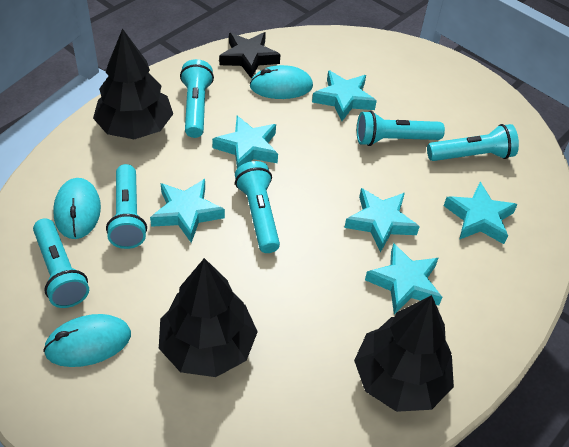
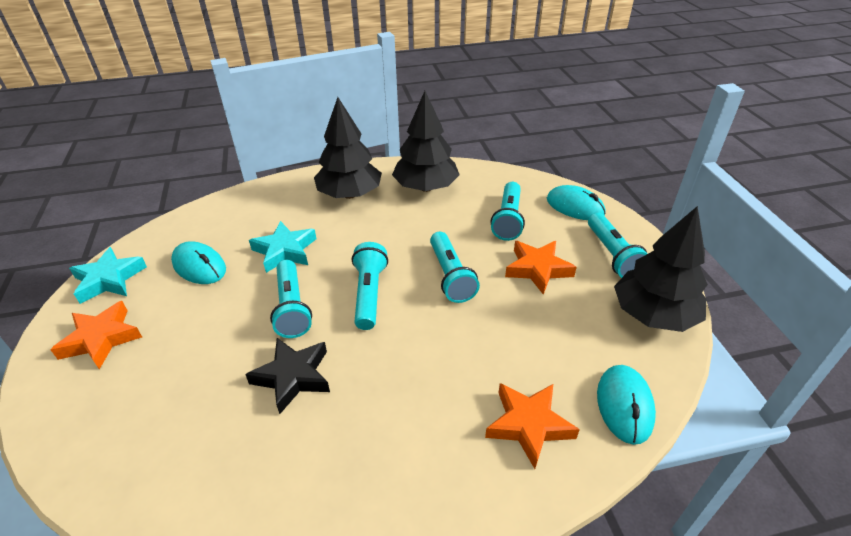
orange star: 0 -> 3
turquoise flashlight: 6 -> 5
turquoise star: 6 -> 2

